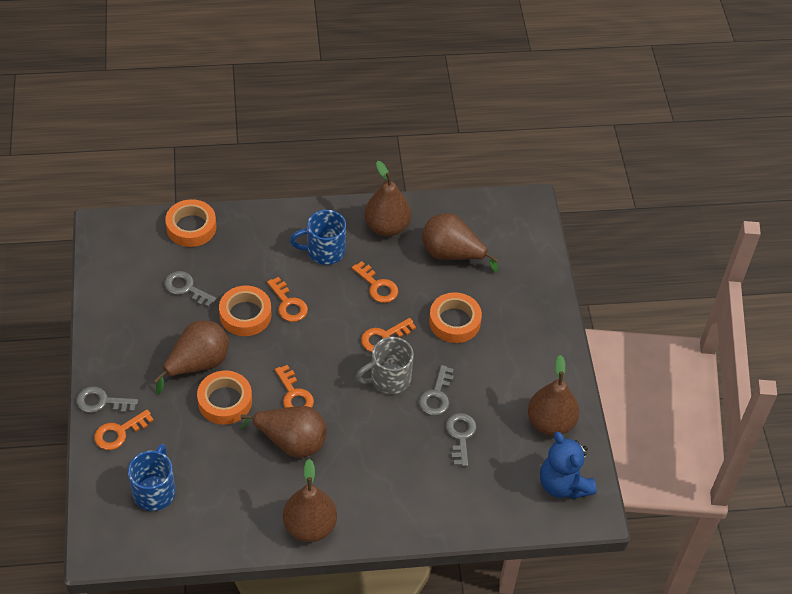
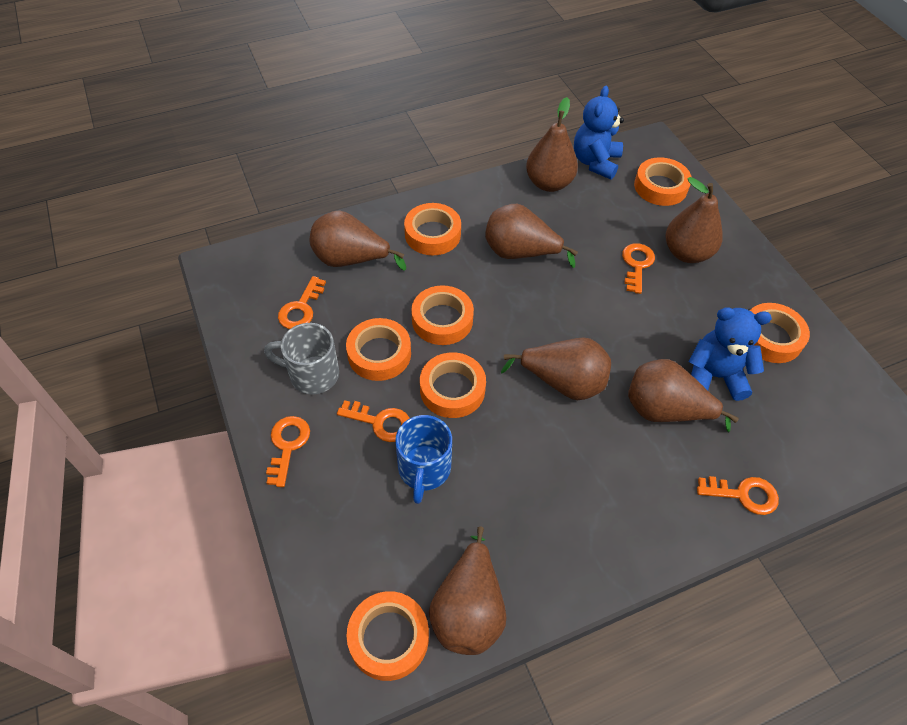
blue mug: 2 -> 1
blue teddy bear: 1 -> 2
brown pear: 6 -> 7
grey key: 4 -> 0
orange tape: 4 -> 7

